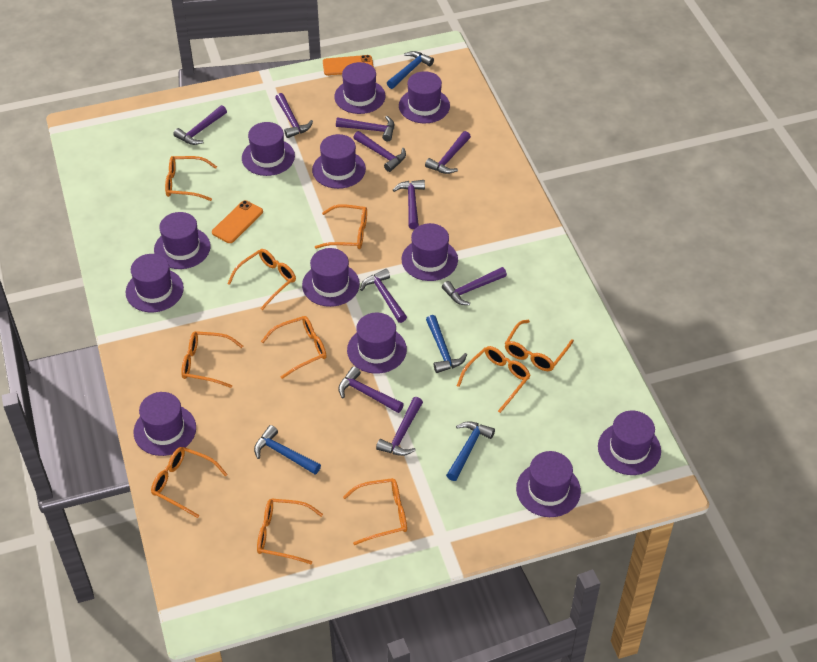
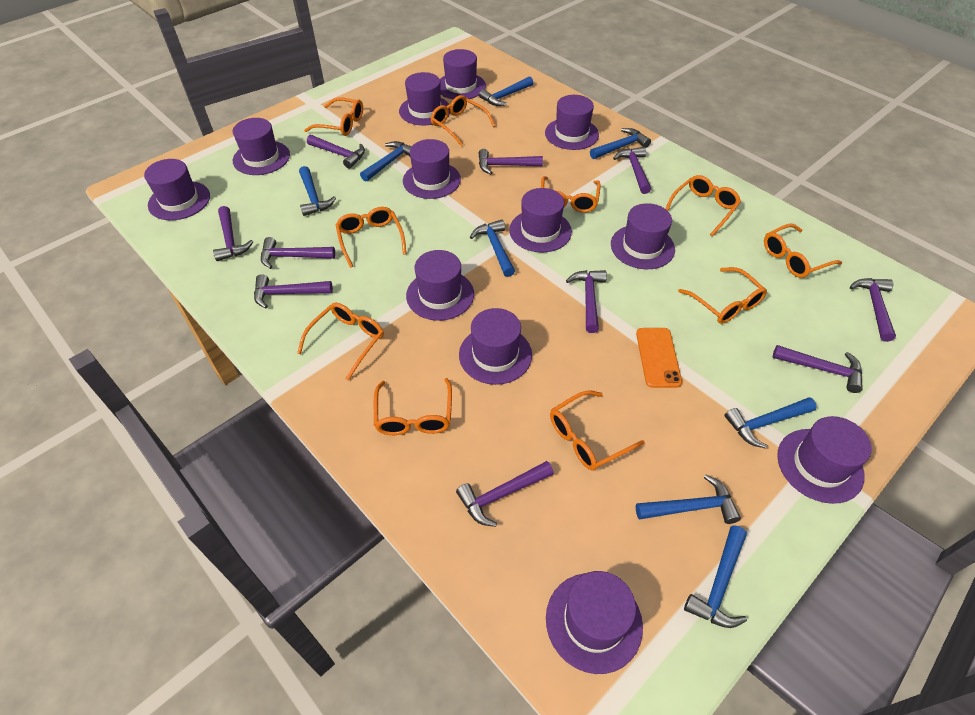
blue hammer: 4 -> 8
orange phone: 2 -> 1

